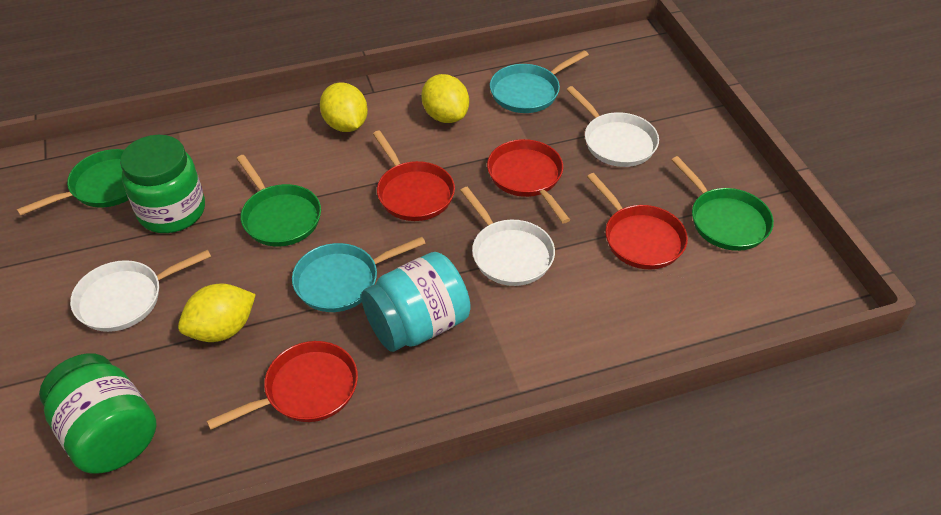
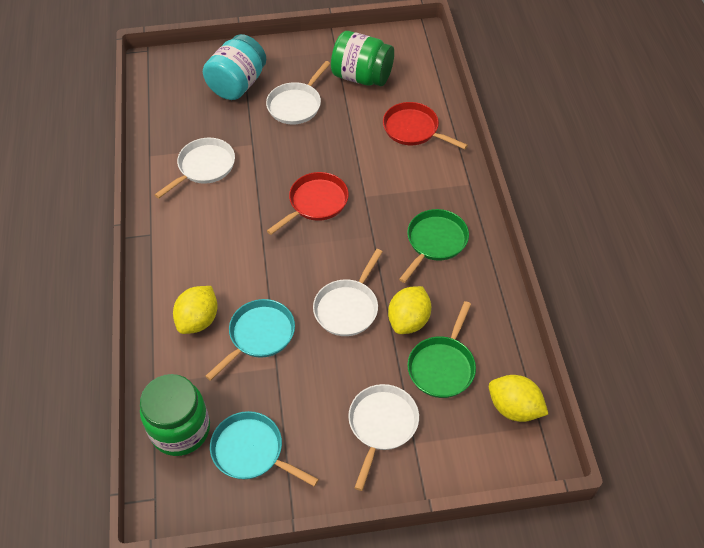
green pan: 3 -> 2
red pan: 4 -> 2
white pan: 3 -> 4

